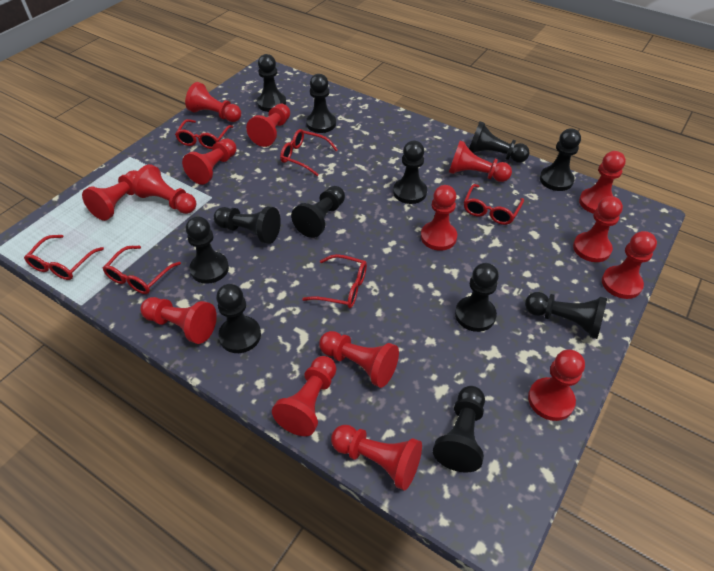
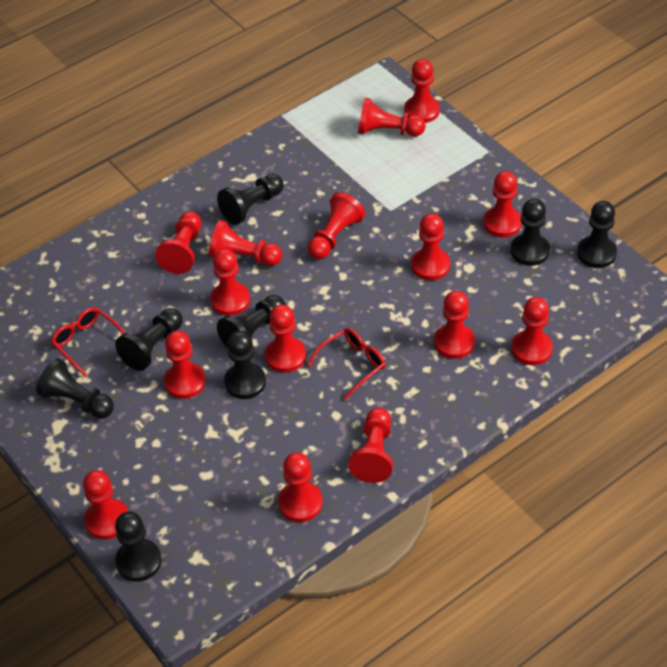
black pawn: 12 -> 8
red glasses: 6 -> 2

